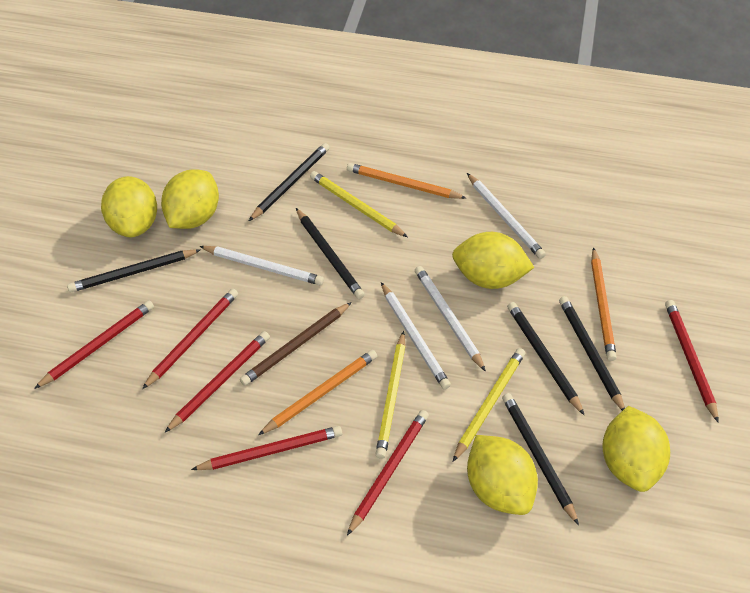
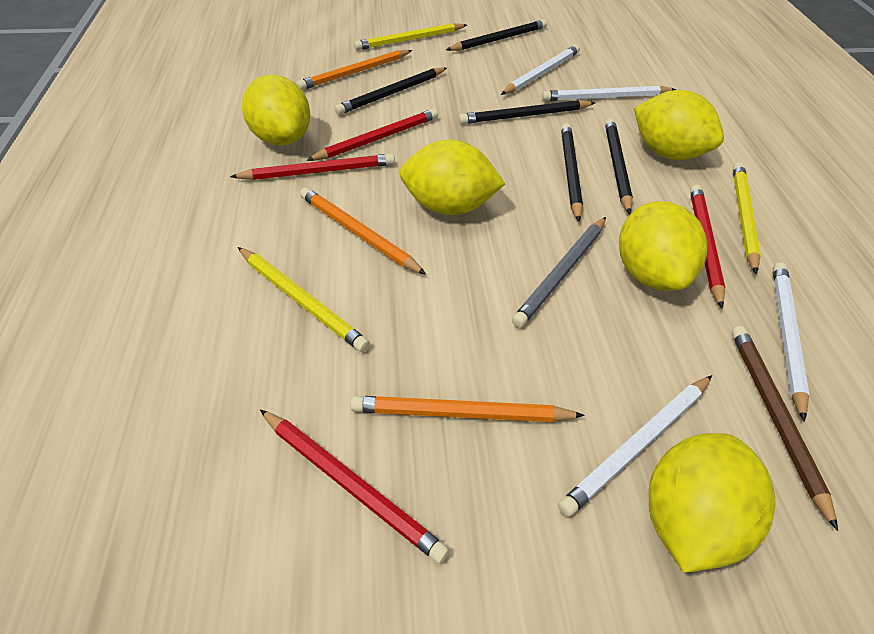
black pencil: 6 -> 5
grey pencil: 0 -> 1
red pencil: 6 -> 4

